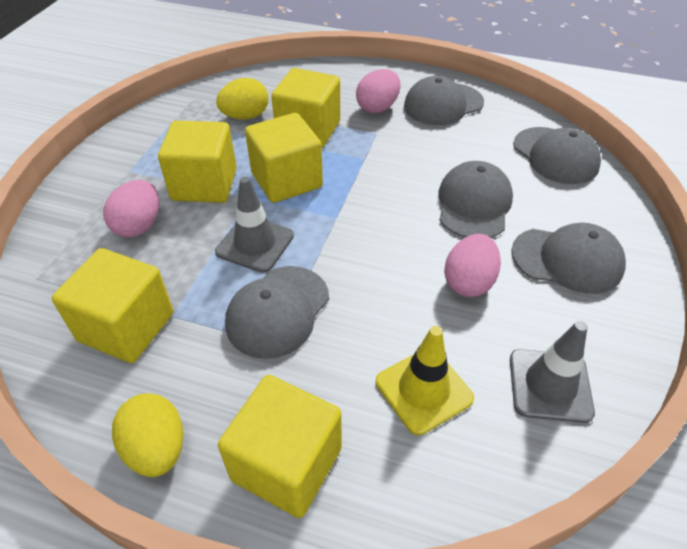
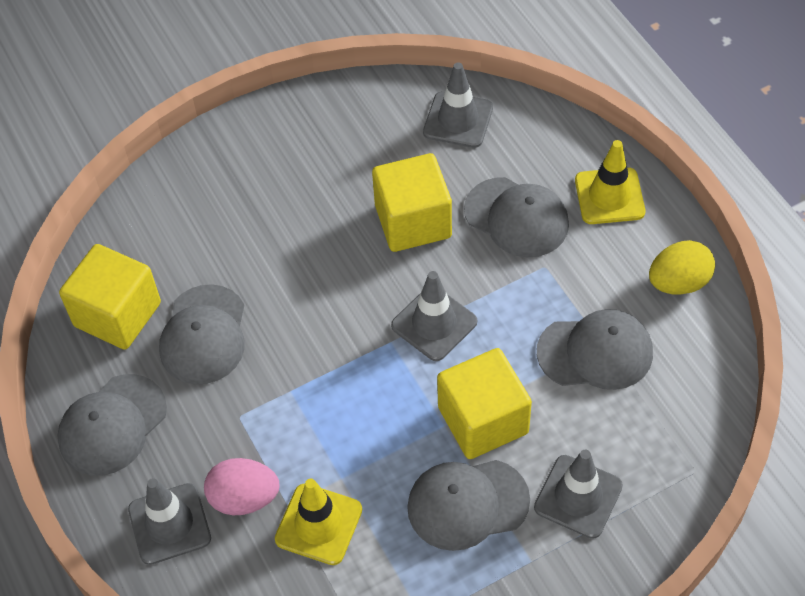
grey traffic cone: 2 -> 4
pink egg: 3 -> 1
yellow cube: 5 -> 3
yellow egg: 2 -> 1
yellow traffic cone: 1 -> 2

